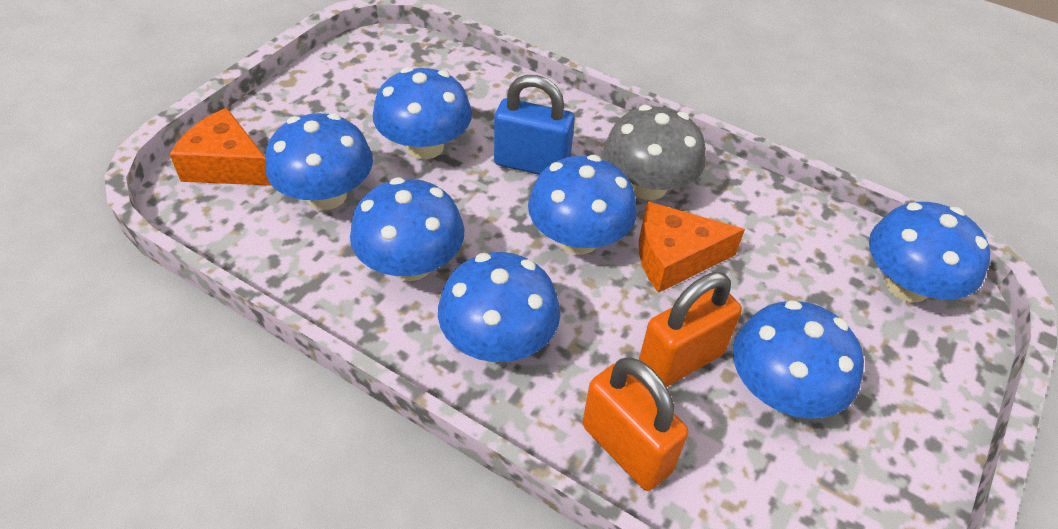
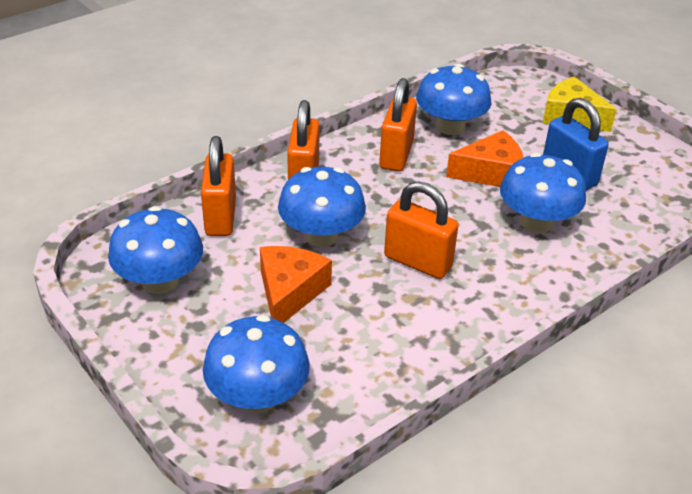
blue mushroom: 7 -> 5
grey mushroom: 1 -> 0
orange padlock: 2 -> 4
yellow cheese: 0 -> 1

